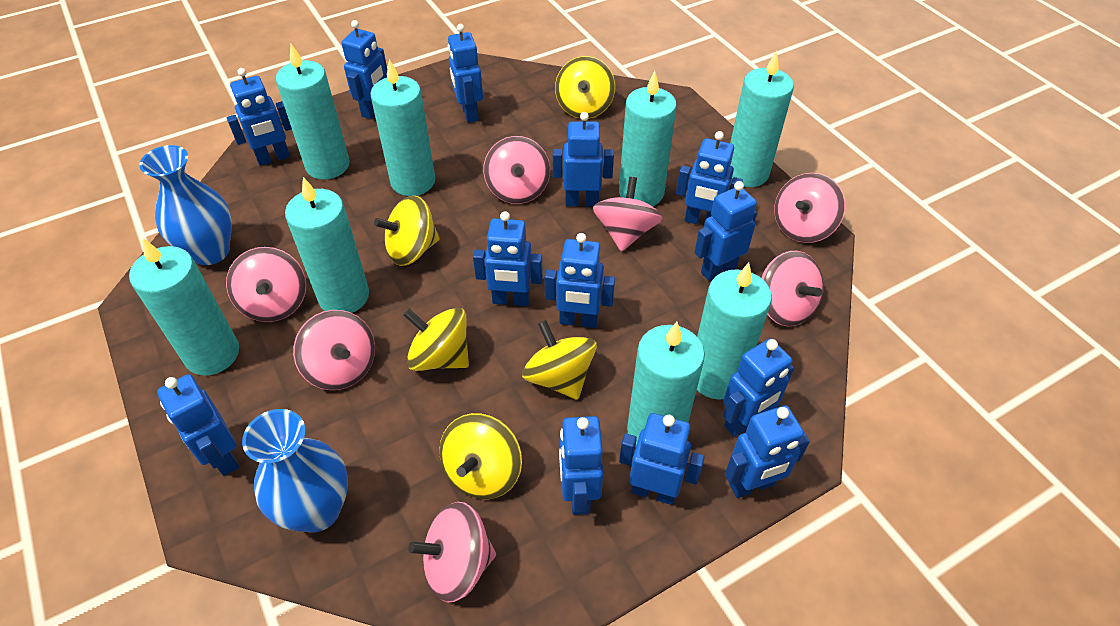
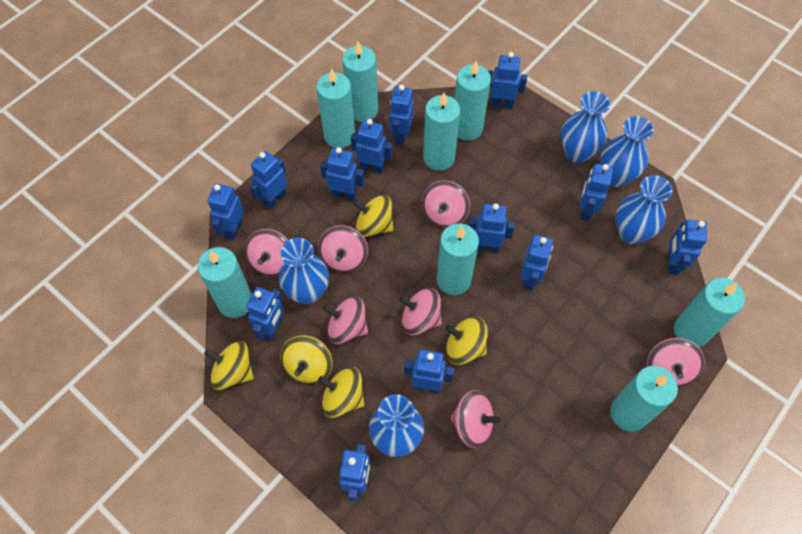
blue vase: 2 -> 5

